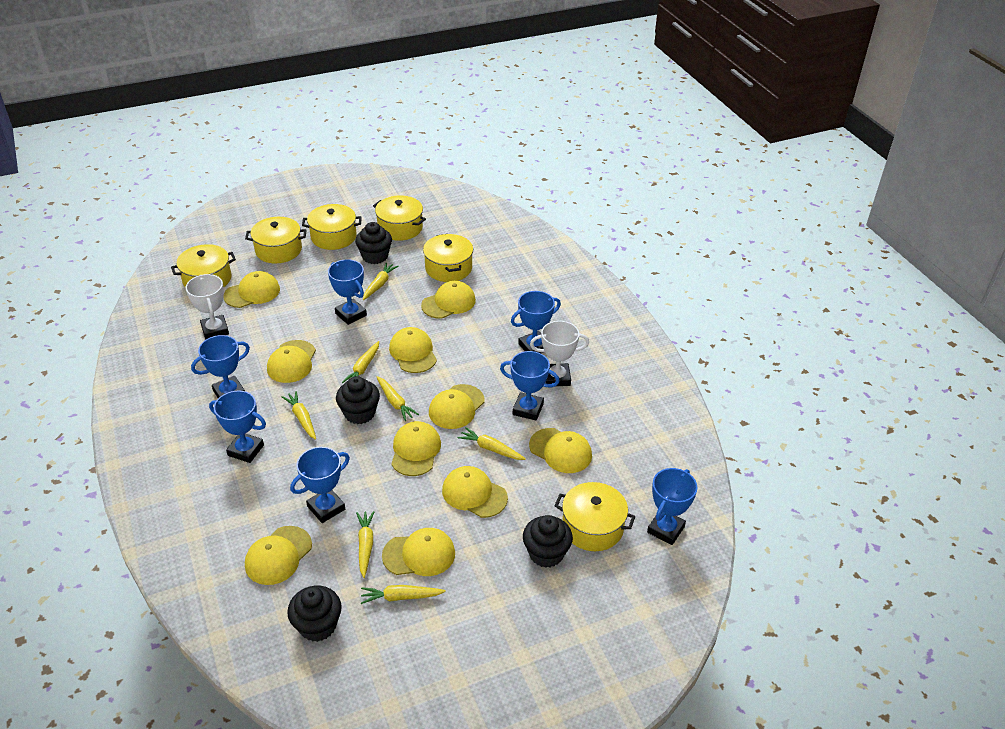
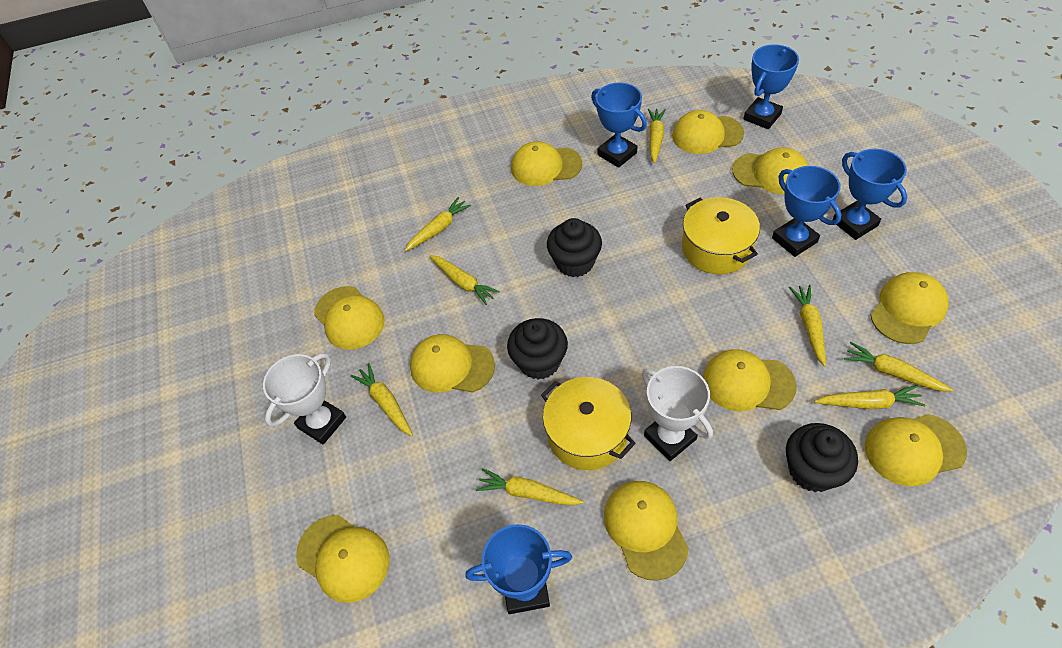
black cupcake: 4 -> 3
blue trophy: 7 -> 5
yellow carrot: 7 -> 8
yellow pot: 6 -> 2

